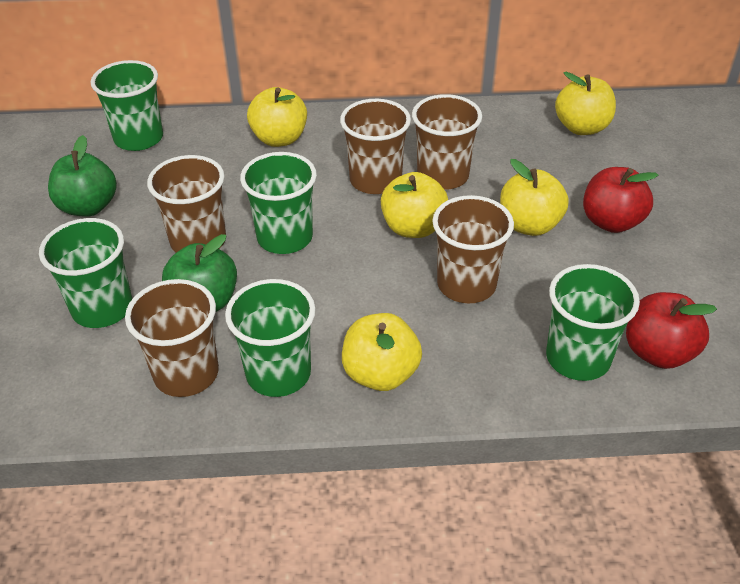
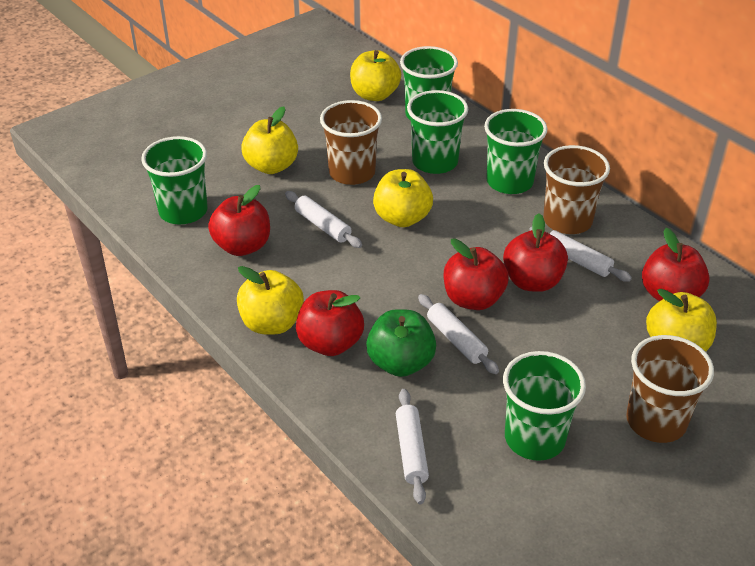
brown cup: 5 -> 3
green apple: 2 -> 1
red apple: 2 -> 5
white rolling pin: 0 -> 4

